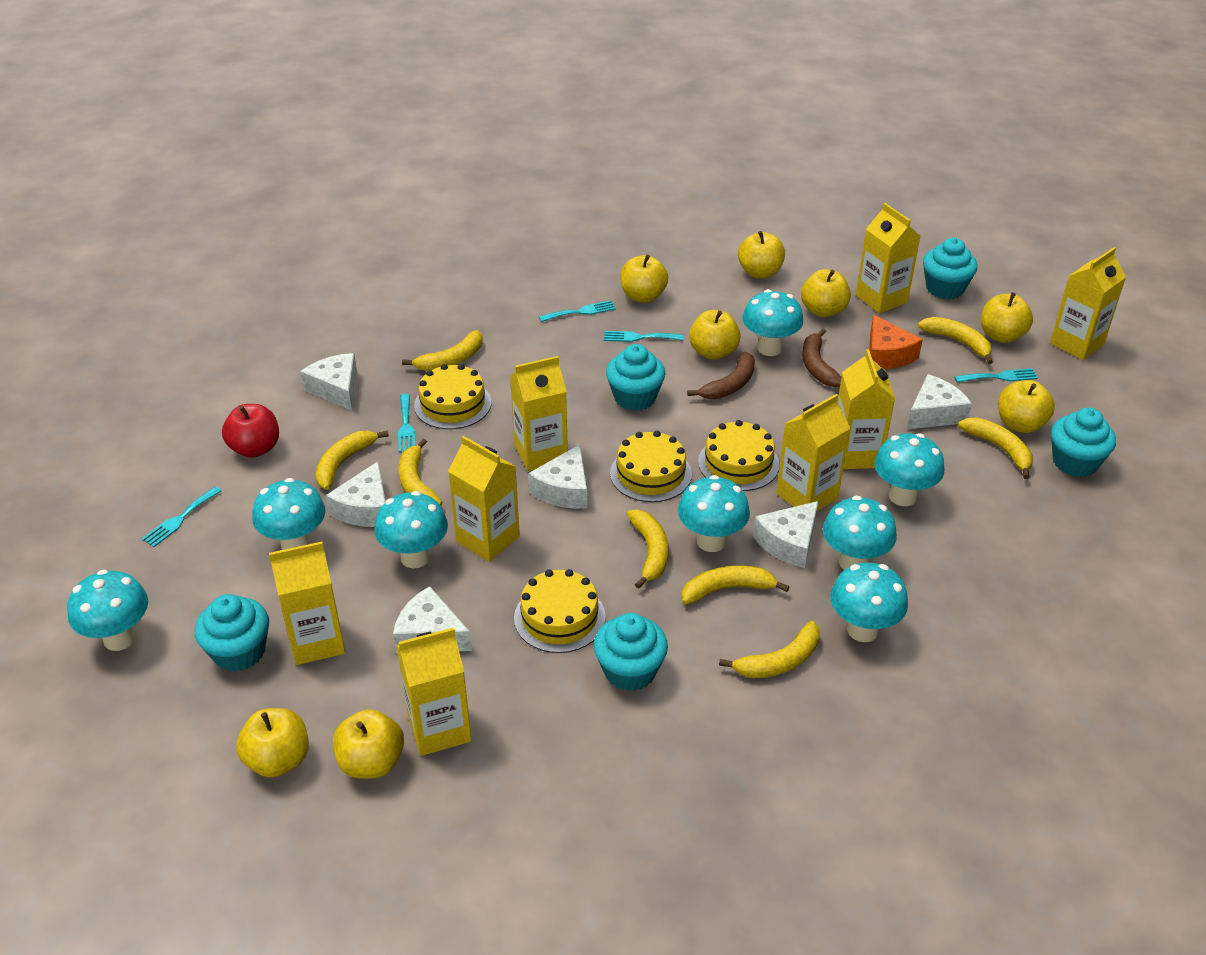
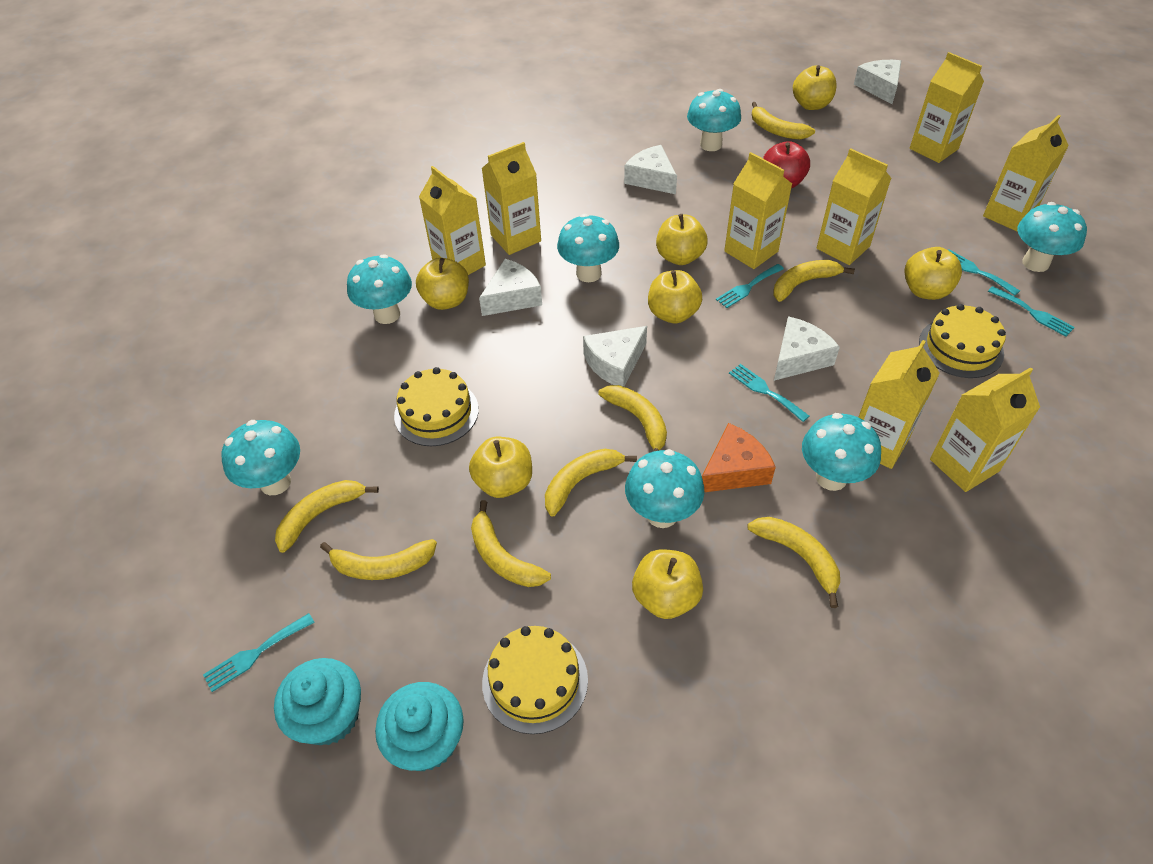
brown banana: 2 -> 0
turquoise cupcake: 5 -> 2
turquoise mushroom: 8 -> 7
white cheese: 6 -> 5
yellow apple: 8 -> 7
yellow cake: 4 -> 3

